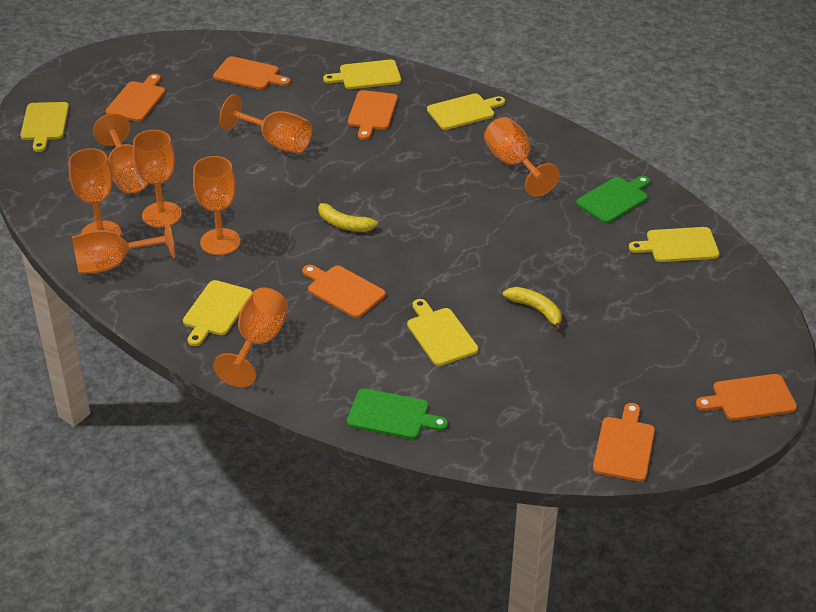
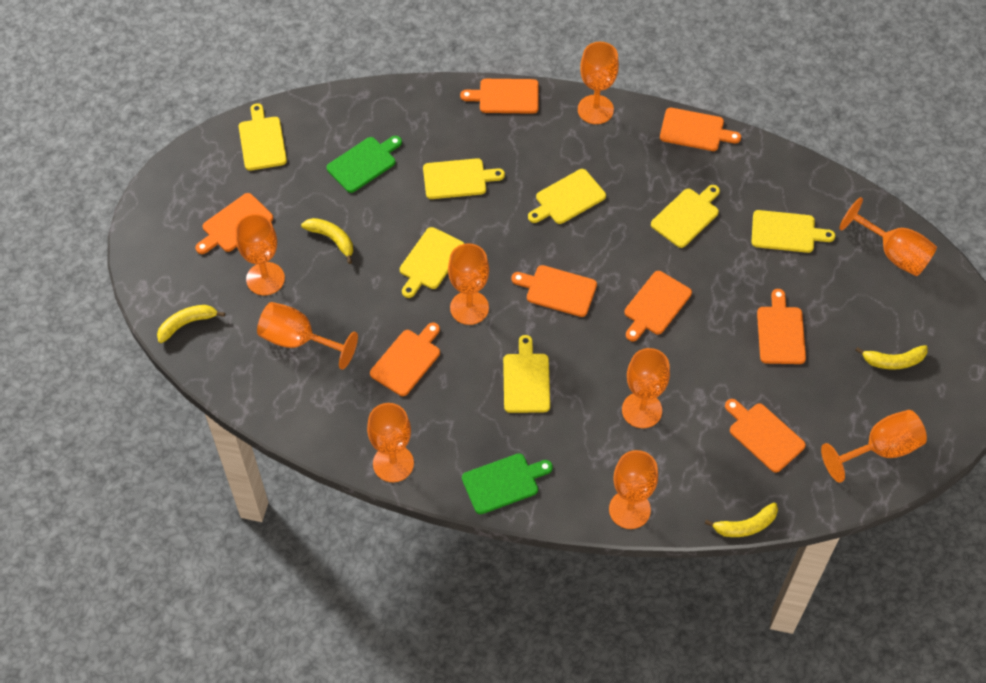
orange cutting board: 6 -> 8
orange goblet: 8 -> 9
yellow banana: 2 -> 4
yellow cutting board: 6 -> 7

